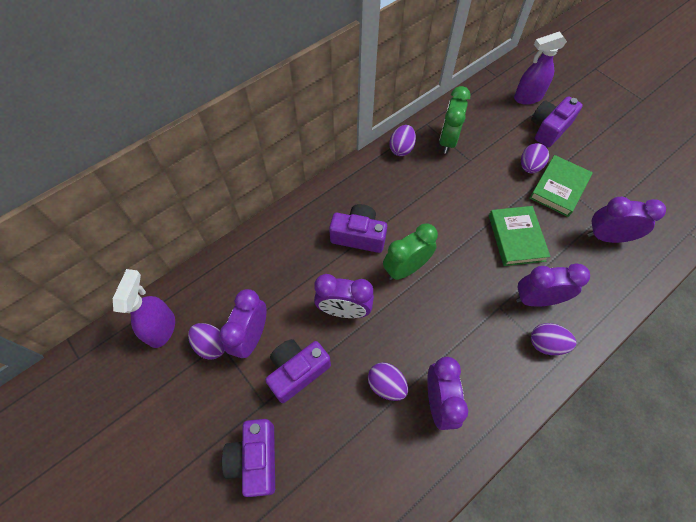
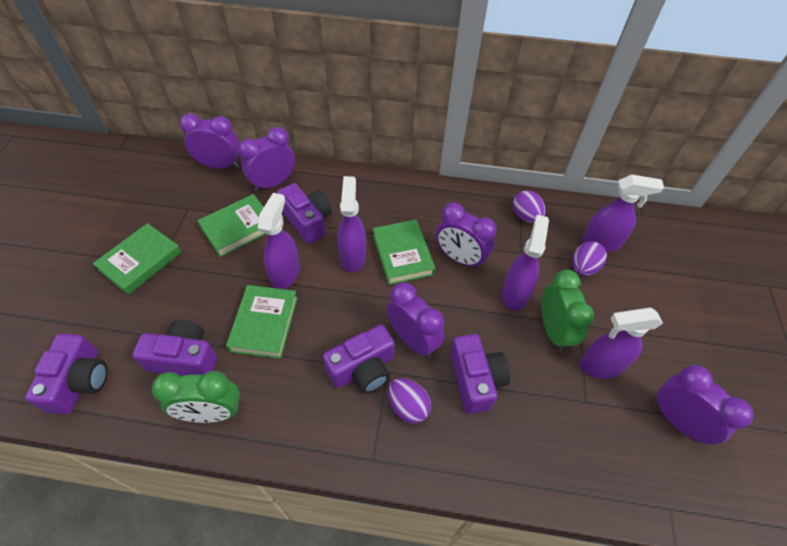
green book: 2 -> 4
purple camera: 4 -> 5
purple egg: 5 -> 3
purple spray bottle: 2 -> 5

